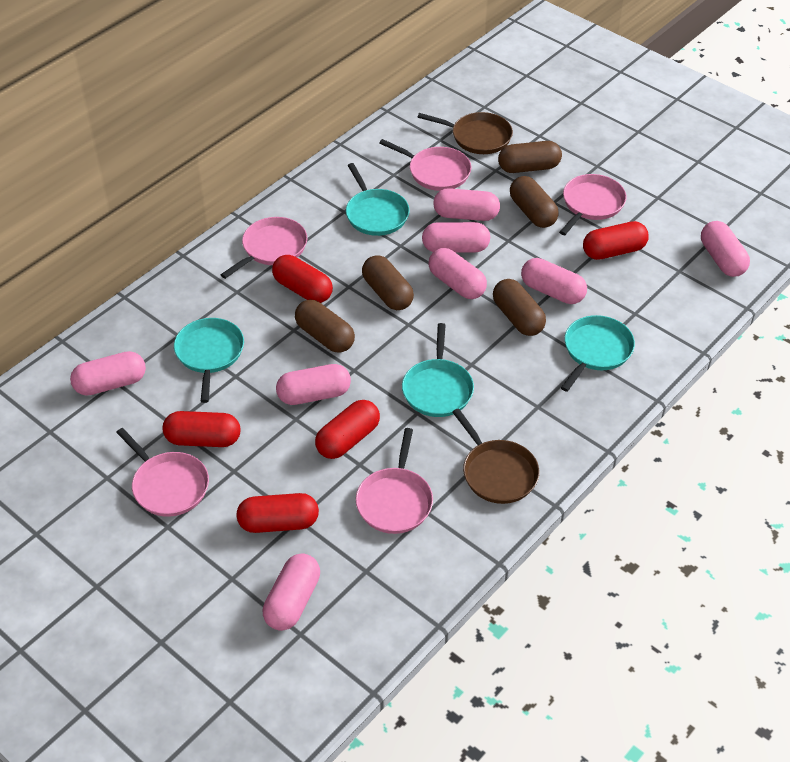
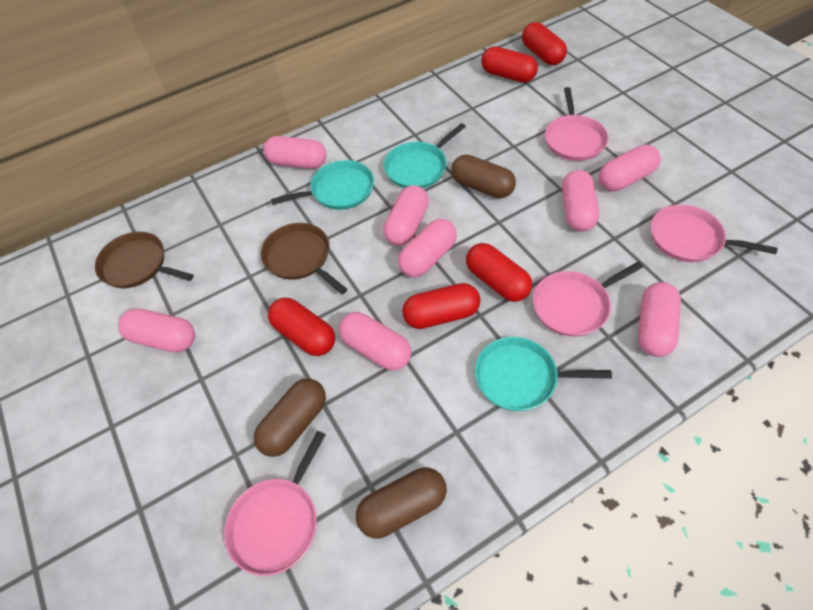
brown capsule: 5 -> 3
pink pan: 5 -> 4
turquoise pan: 4 -> 3

